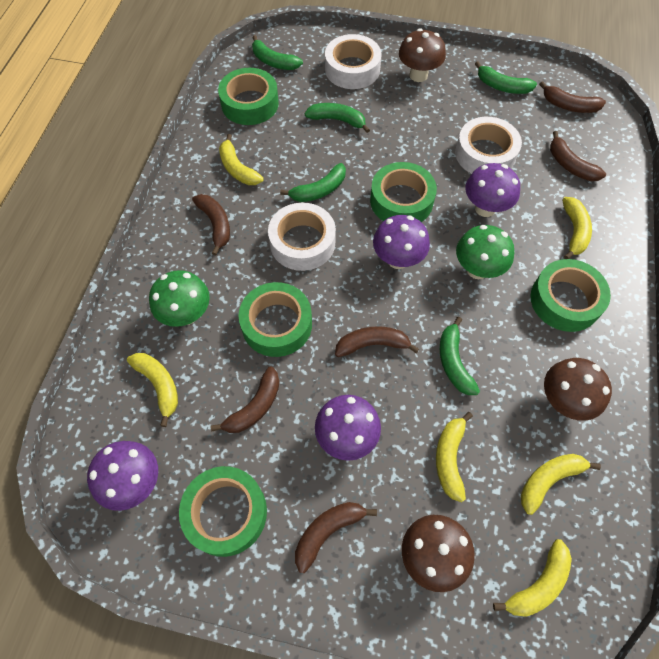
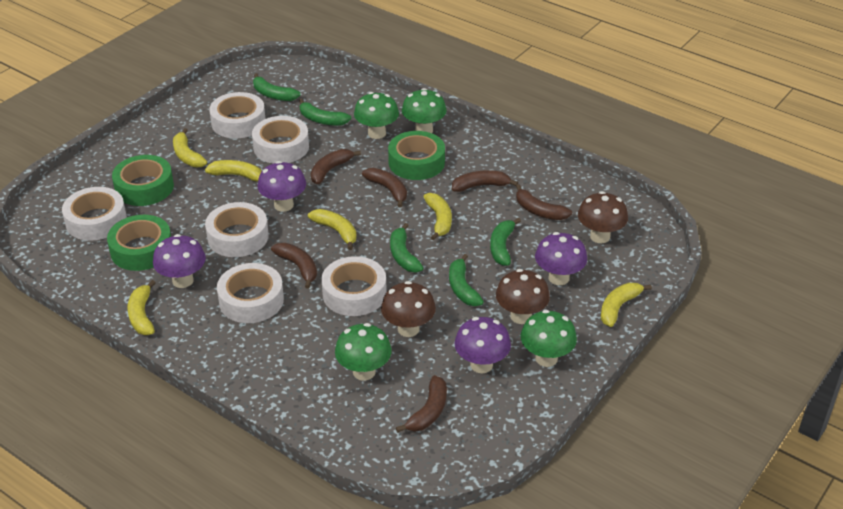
green mushroom: 2 -> 4
green tape: 5 -> 3
white tape: 3 -> 6

